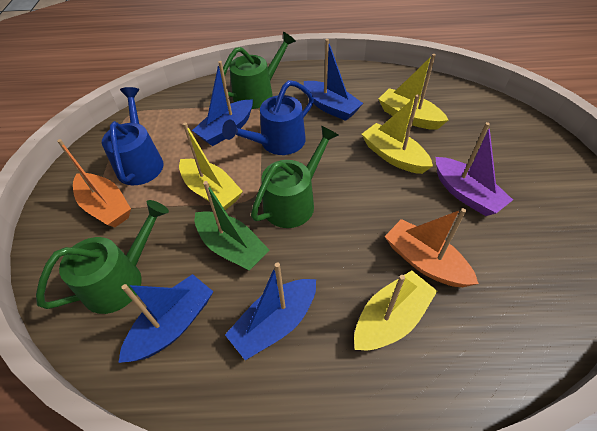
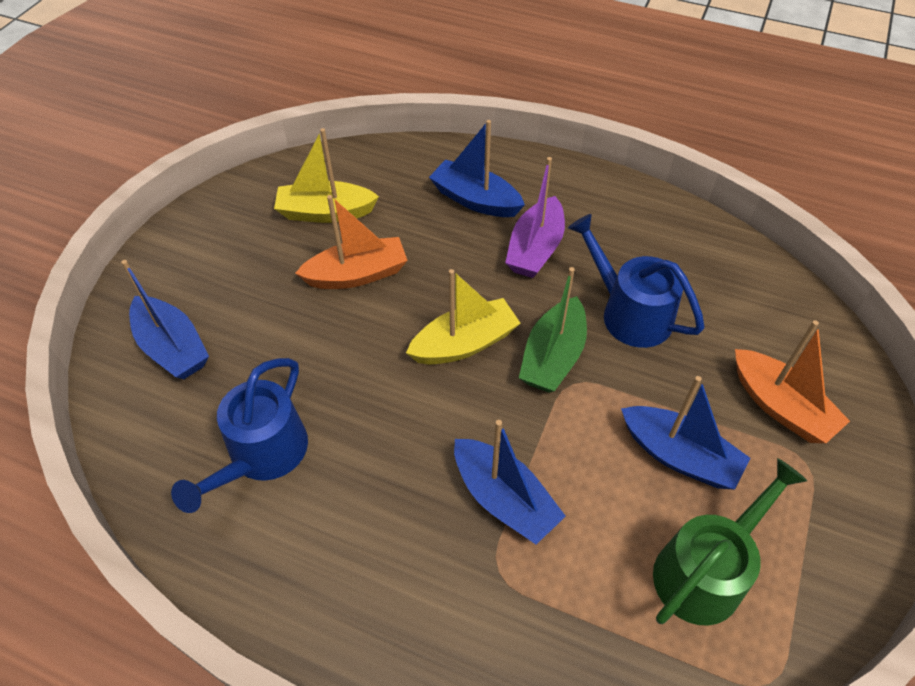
green watering can: 3 -> 1
yellow boat: 4 -> 2

